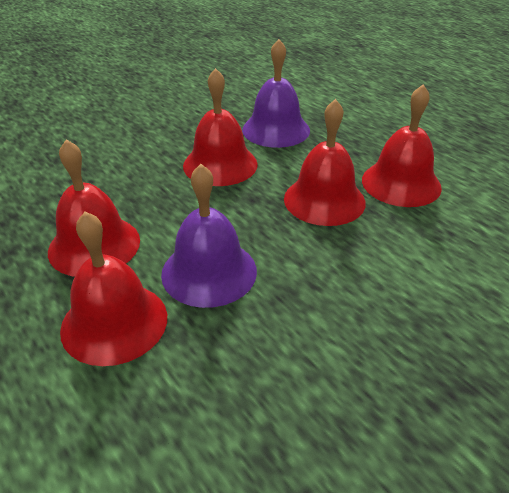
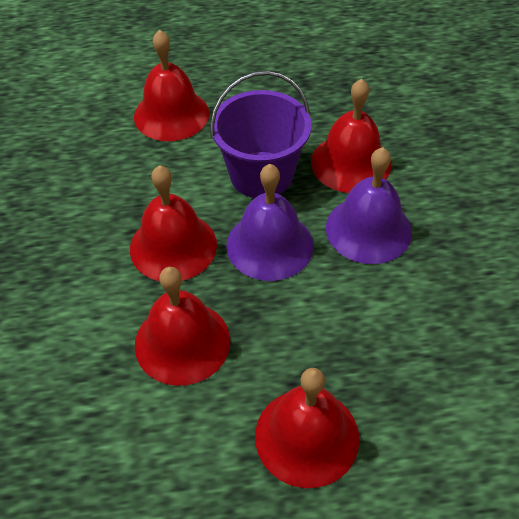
purple bucket: 0 -> 1

